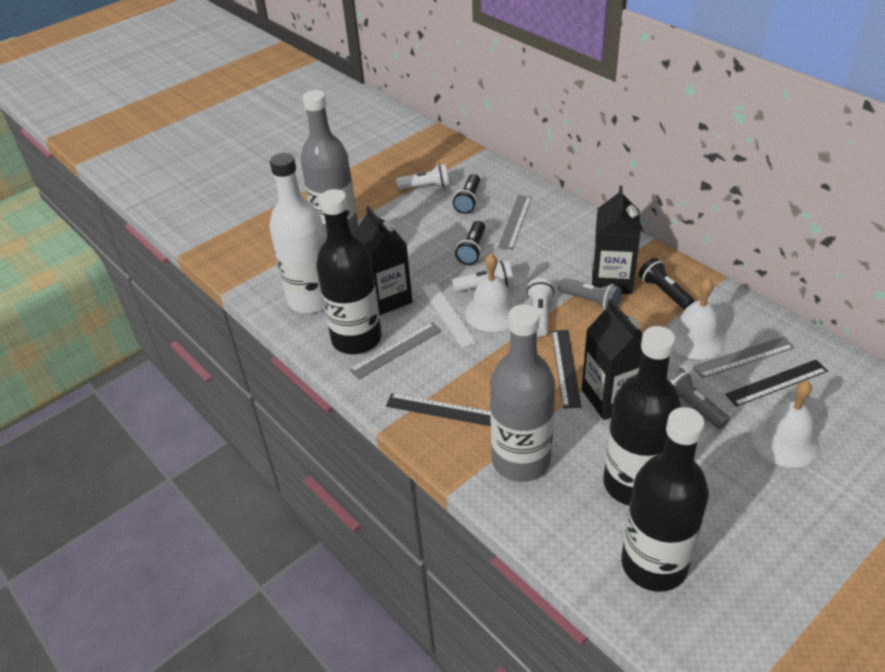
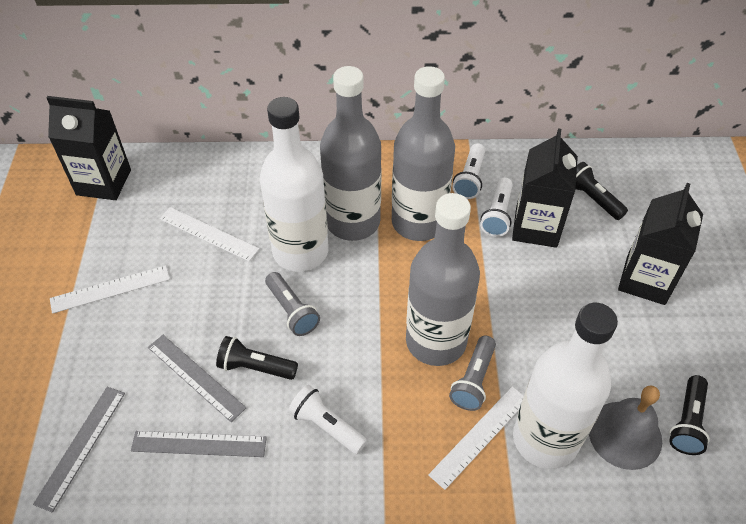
black bottle: 3 -> 0
black ruler: 3 -> 0
grey bell: 0 -> 1
grey bottle: 2 -> 3
white bell: 3 -> 0
white bottle: 1 -> 2
white ruler: 1 -> 3

